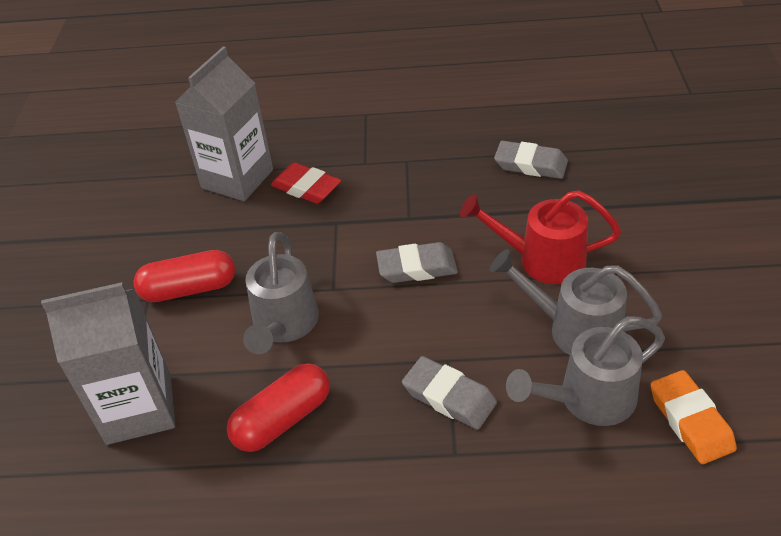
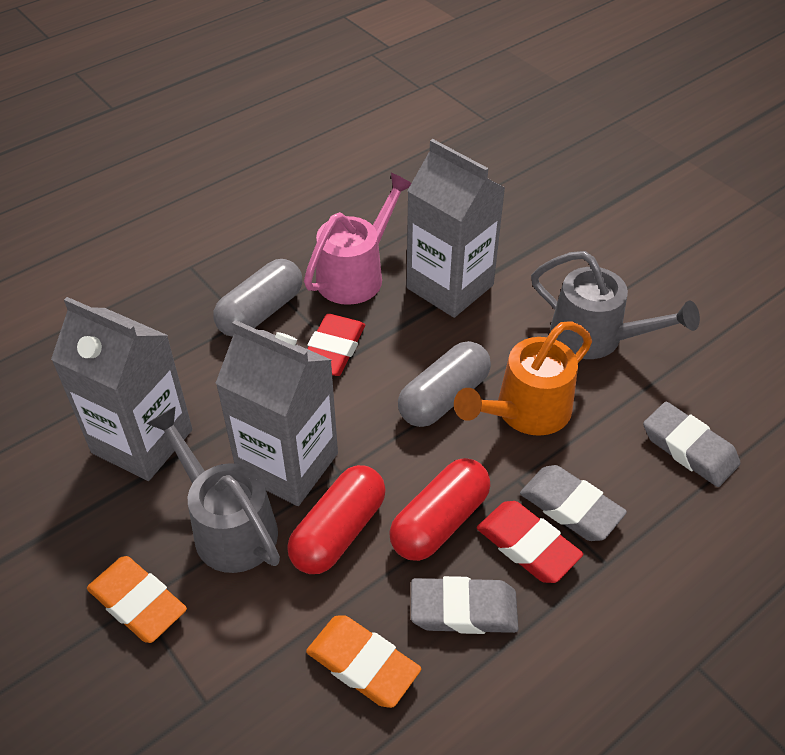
grey capsule: 0 -> 2
grey carton: 2 -> 3
grey watering can: 3 -> 2
orange eraser: 1 -> 2
orange watering can: 0 -> 1
pink watering can: 0 -> 1
red eraser: 1 -> 2
red watering can: 1 -> 0

